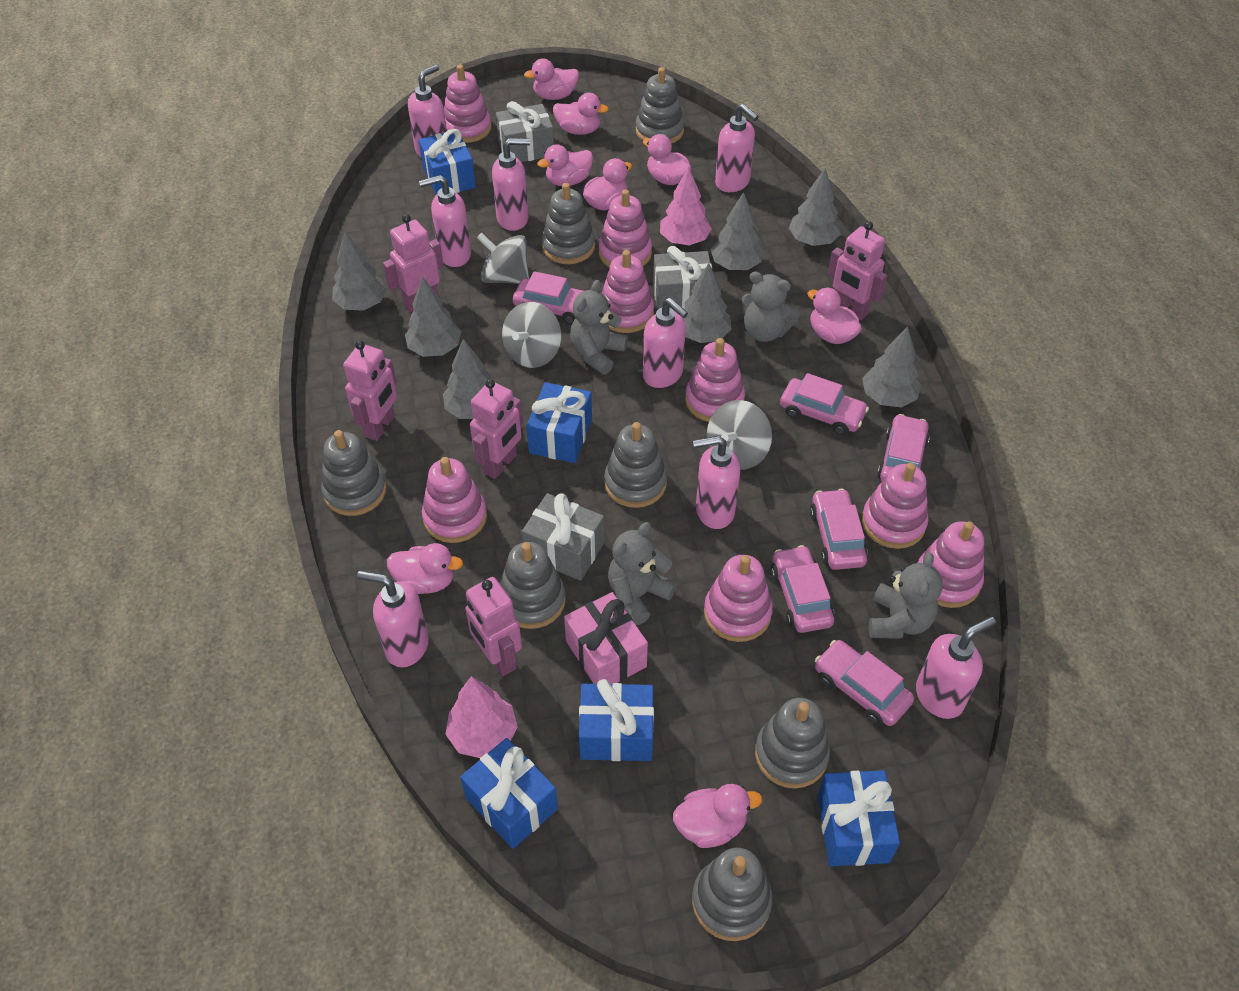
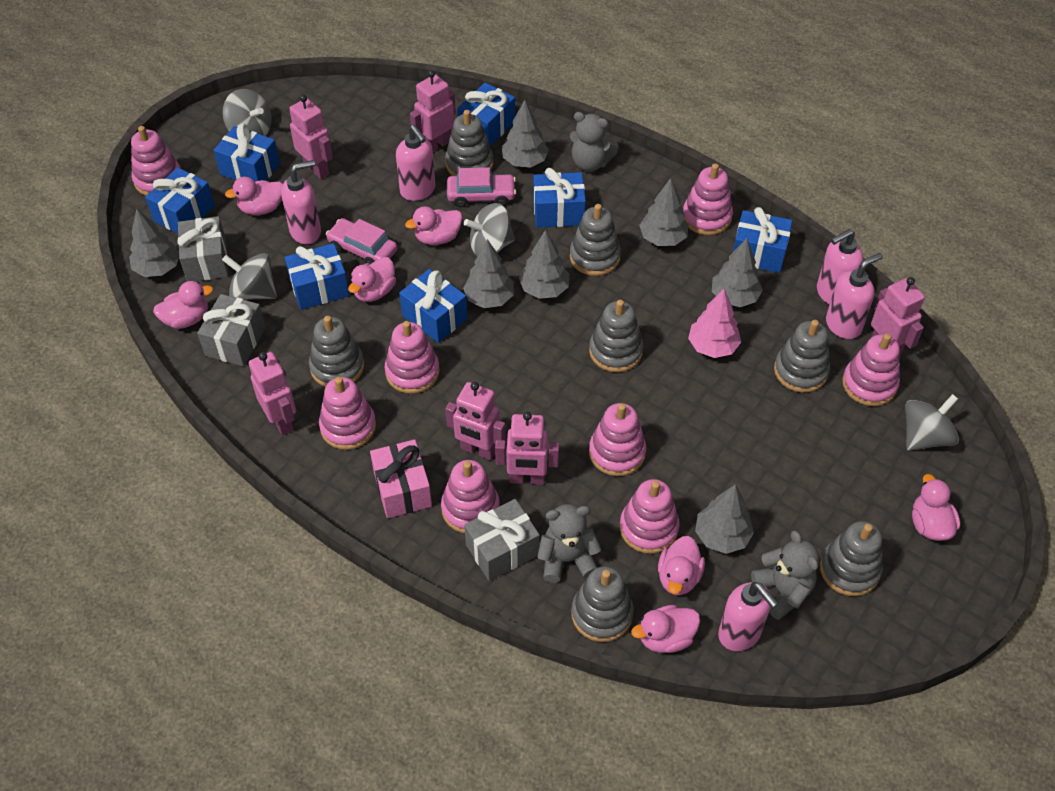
blue gift: 5 -> 7
grey spinning top: 3 -> 4
grey teddy bear: 4 -> 3
pink car: 6 -> 2
pink duck: 8 -> 7
pink robot: 5 -> 6
pink soap dispenser: 8 -> 5
pink tree: 2 -> 1

